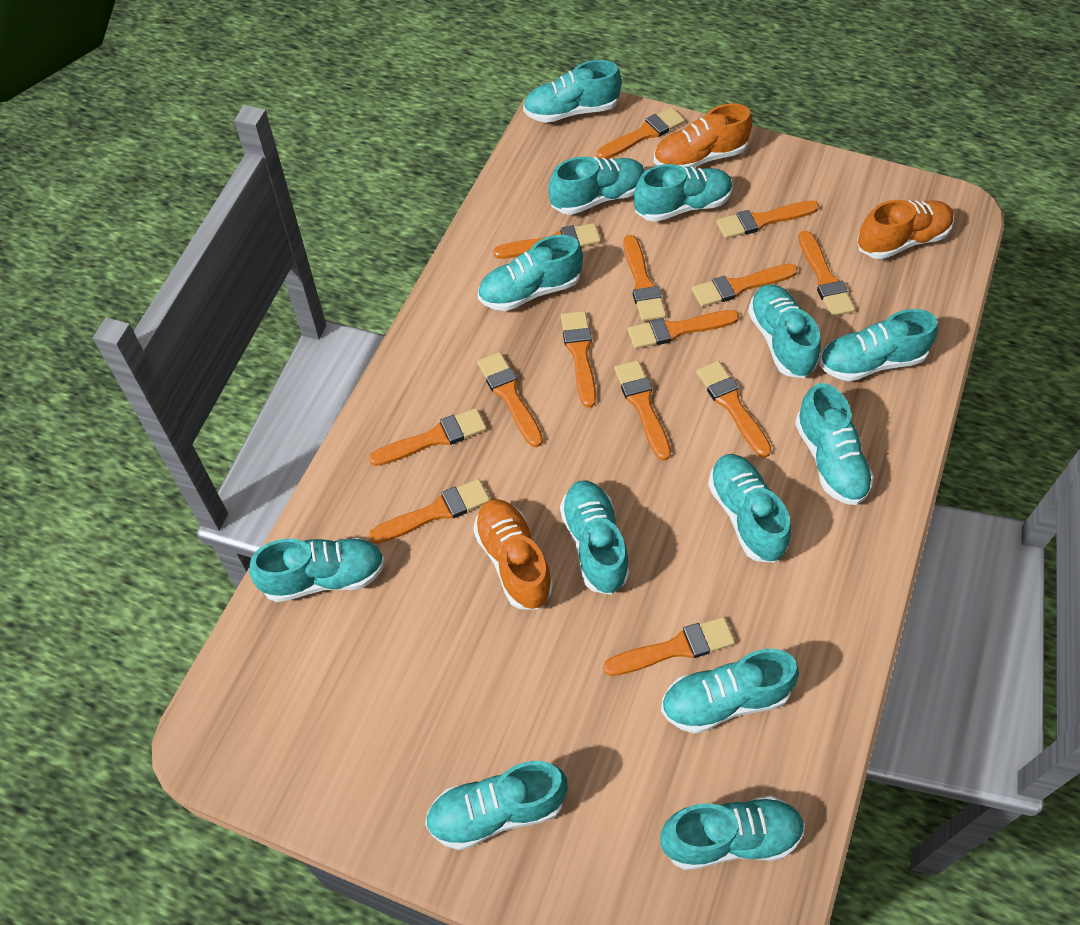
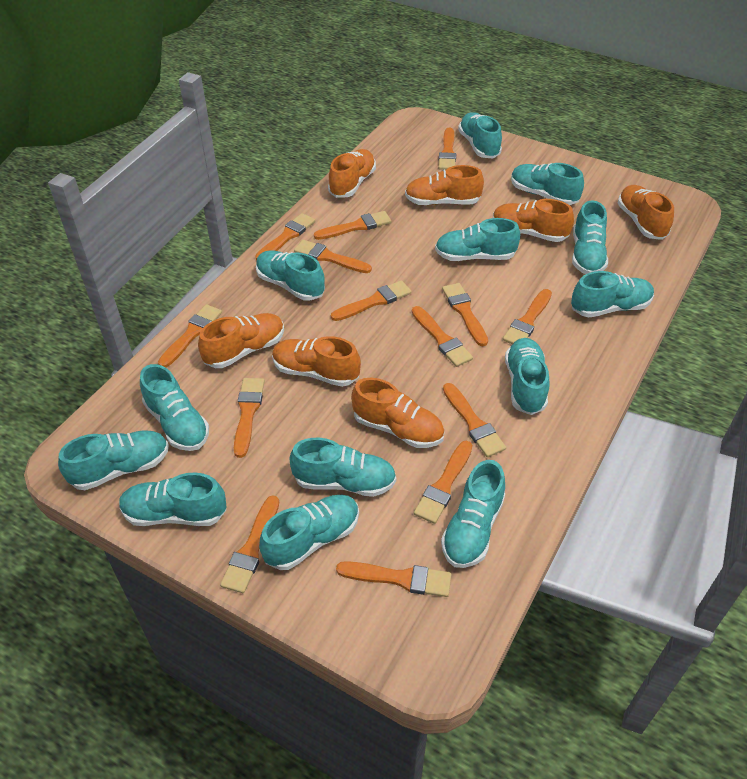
orange shoe: 3 -> 7

